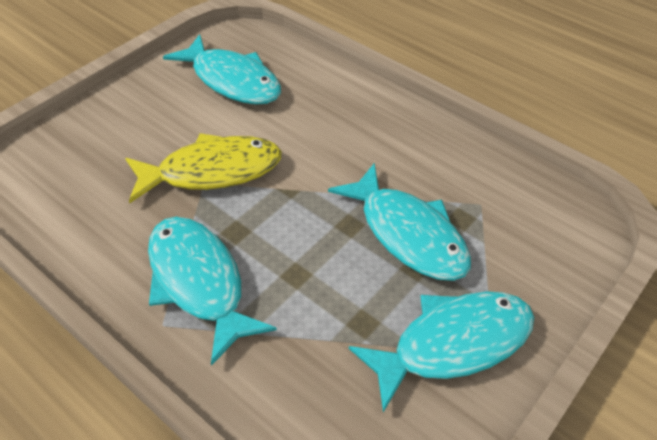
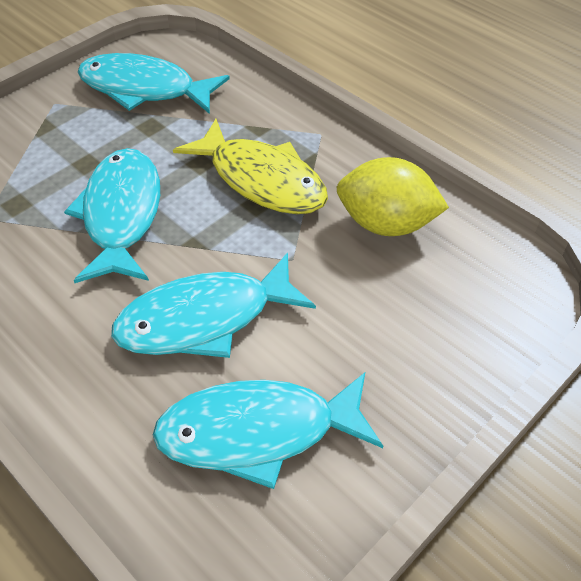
yellow lemon: 0 -> 1

